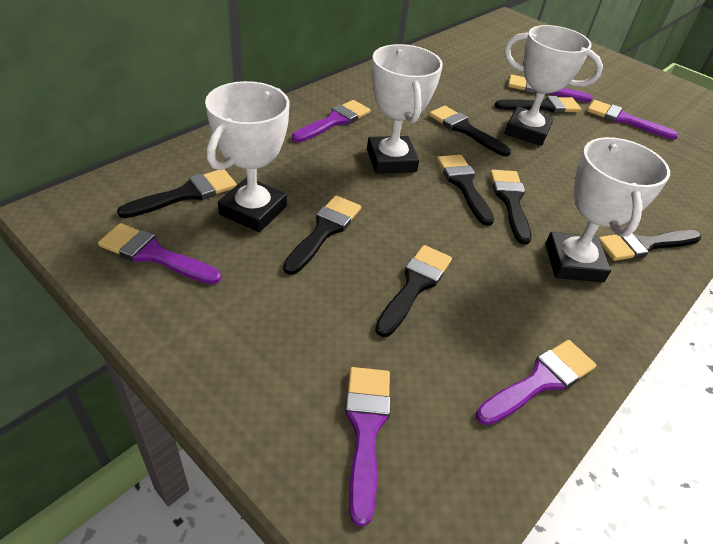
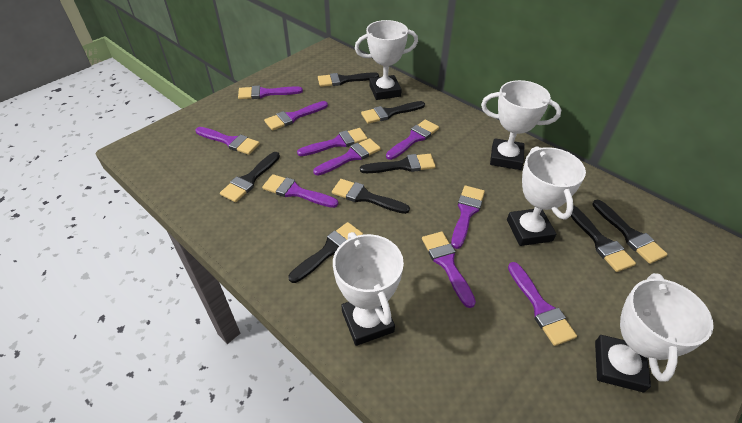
purple brush: 6 -> 10
white trophy: 4 -> 5

